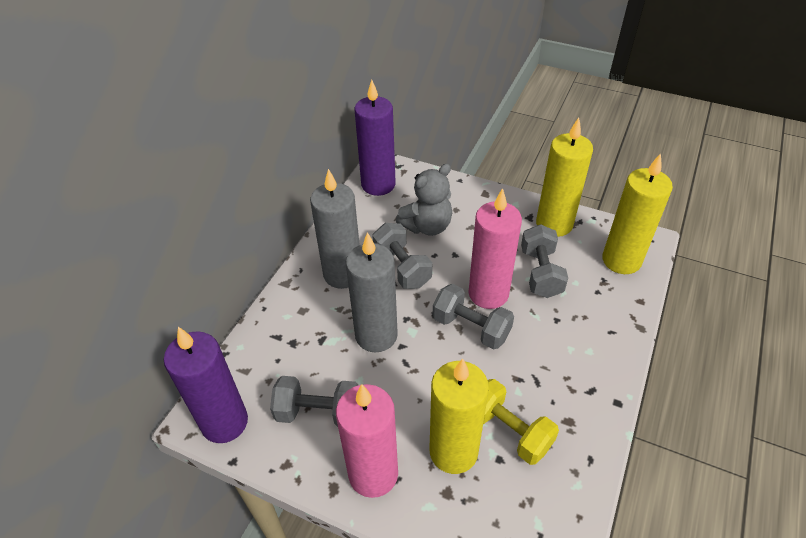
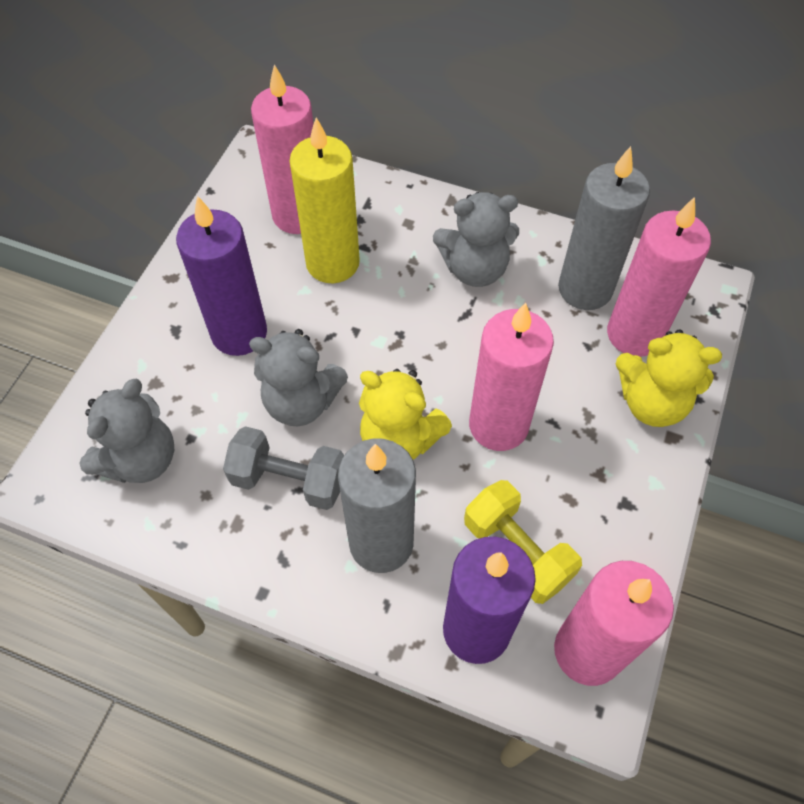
grey dumbbell: 4 -> 1
grey teddy bear: 1 -> 3
pink candle: 2 -> 4
yellow candle: 3 -> 1
yellow teddy bear: 0 -> 2

